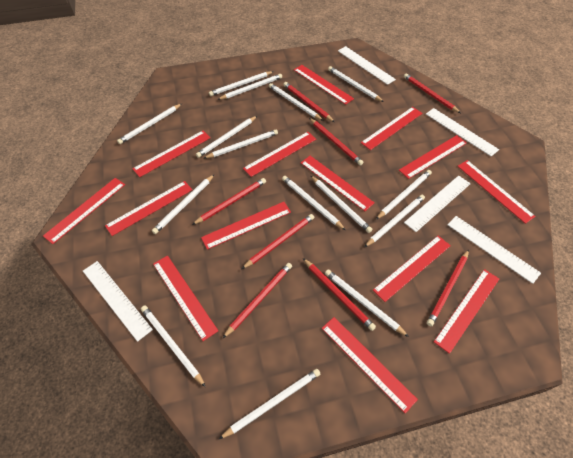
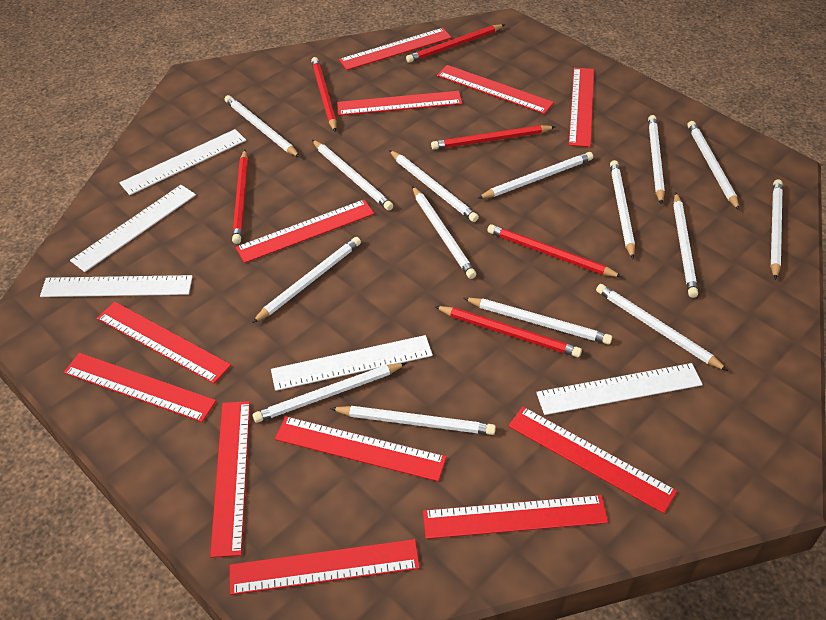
red pencil: 8 -> 6
red ruler: 14 -> 12

